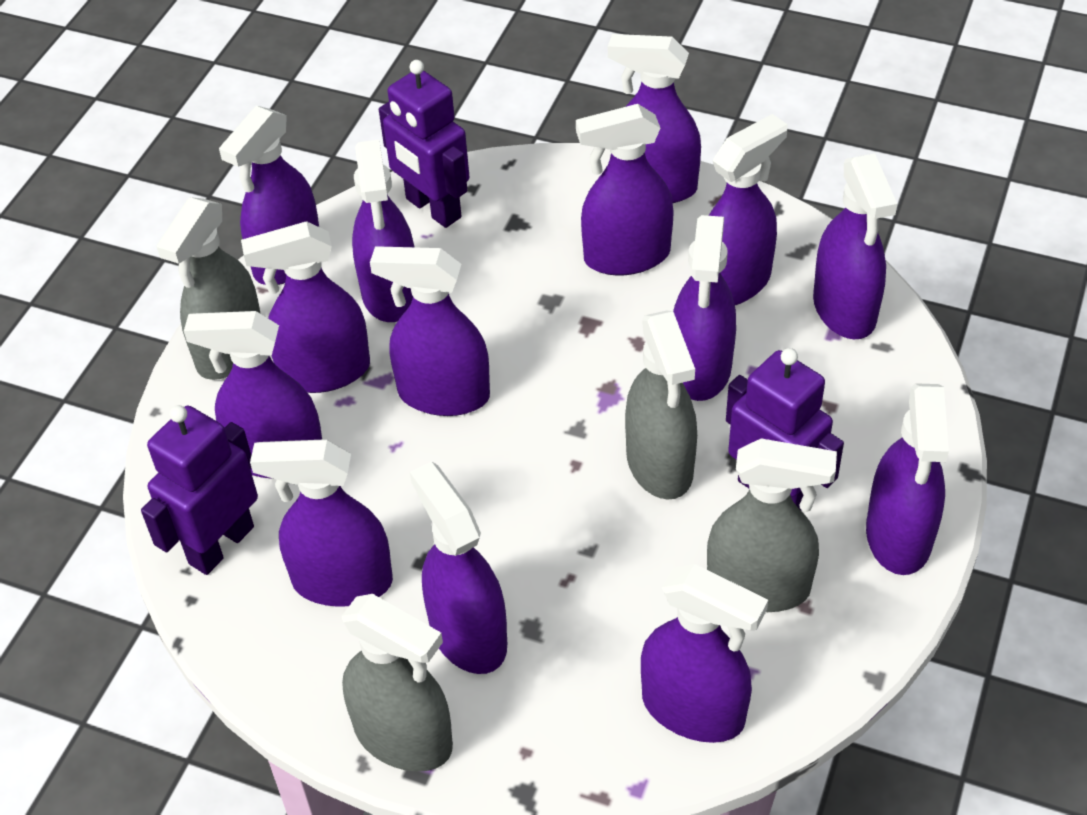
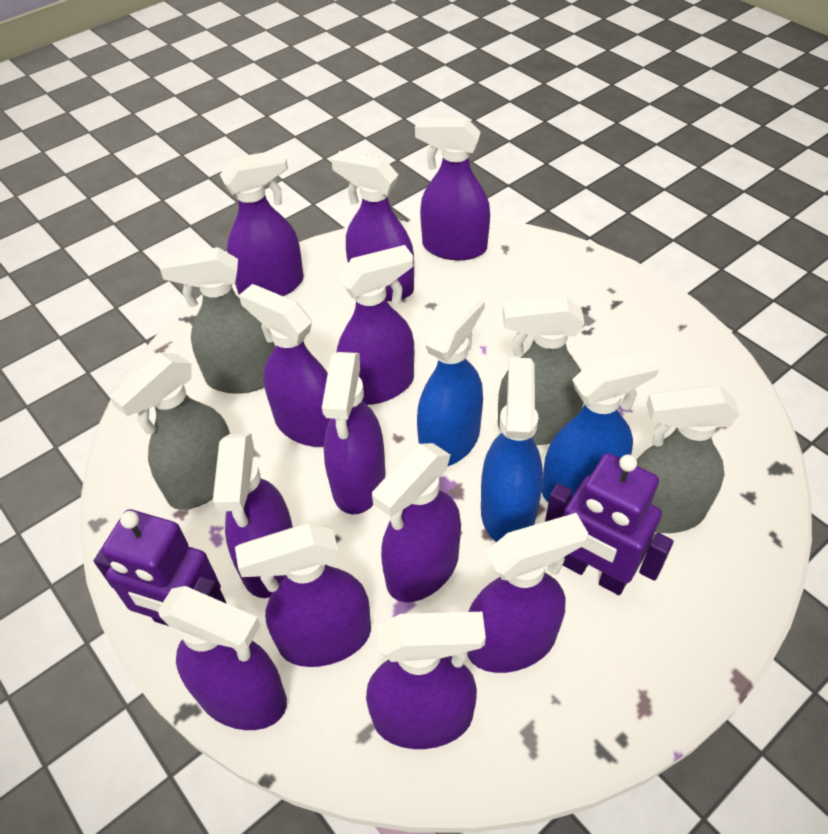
blue spray bottle: 0 -> 3
purple robot: 3 -> 2
purple spray bottle: 14 -> 12

